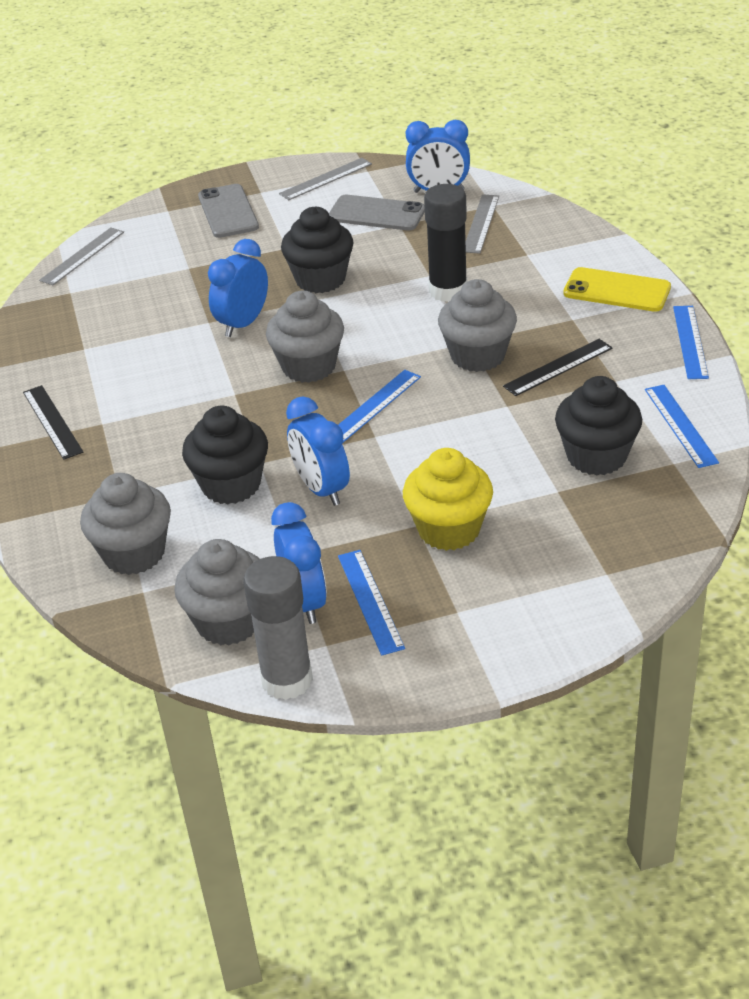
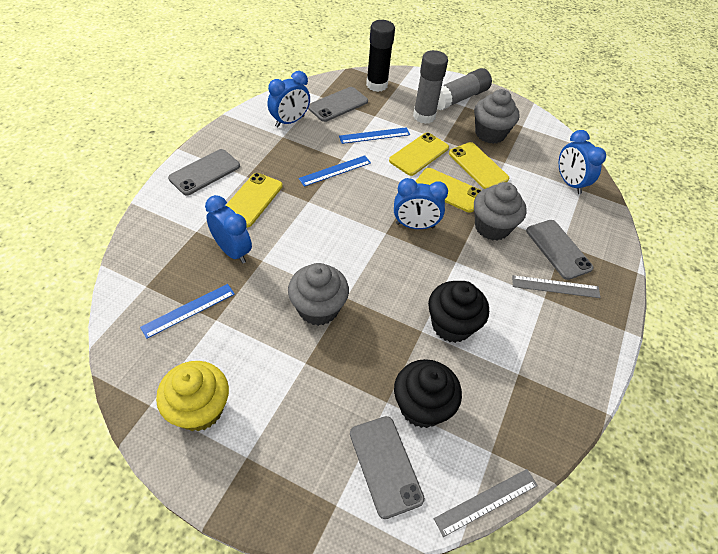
black cupcake: 3 -> 2
black ruler: 2 -> 0
blue ruler: 4 -> 3
grey cupcake: 4 -> 3
grey glue stick: 1 -> 2
grey phone: 2 -> 4
grey ruler: 3 -> 2
yellow phone: 1 -> 4

